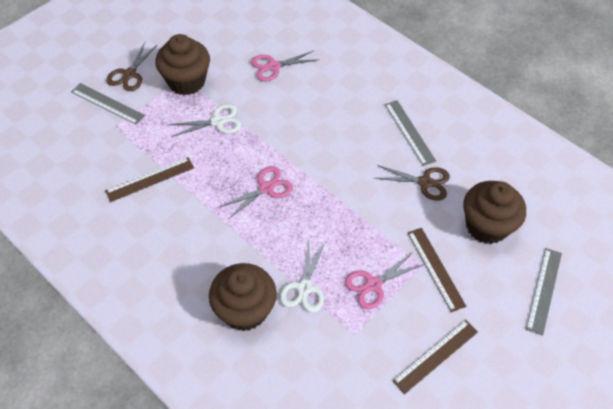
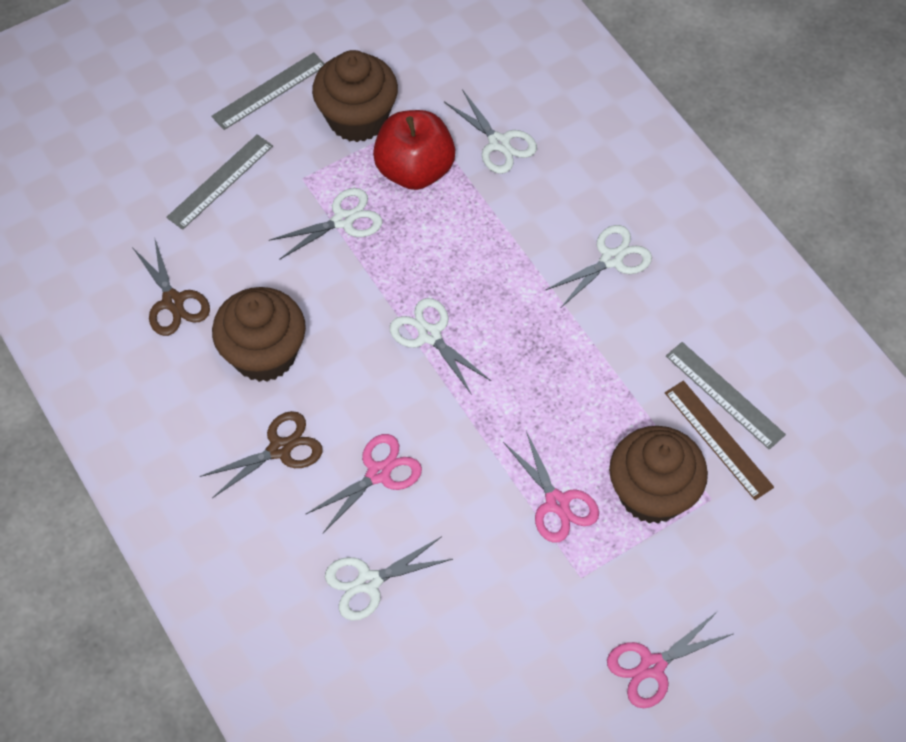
brown ruler: 3 -> 1
red apple: 0 -> 1
white scissors: 2 -> 5

